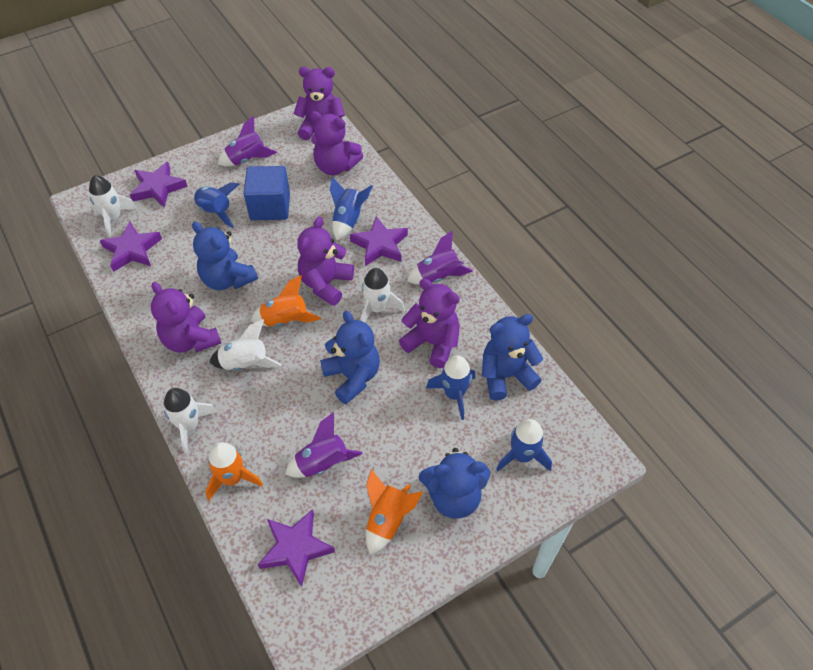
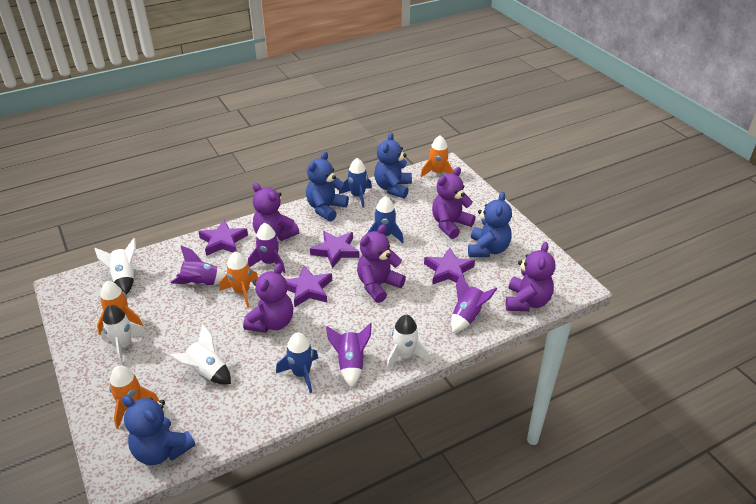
blue cube: 1 -> 0
blue rocket: 4 -> 3
orange rocket: 3 -> 4
purple rocket: 3 -> 4

